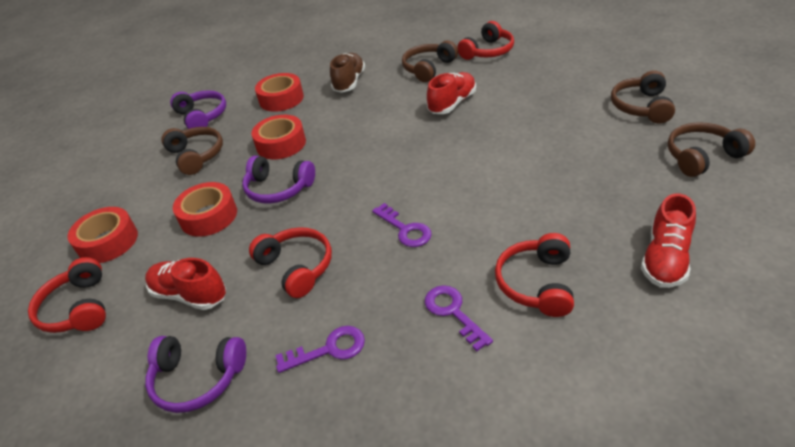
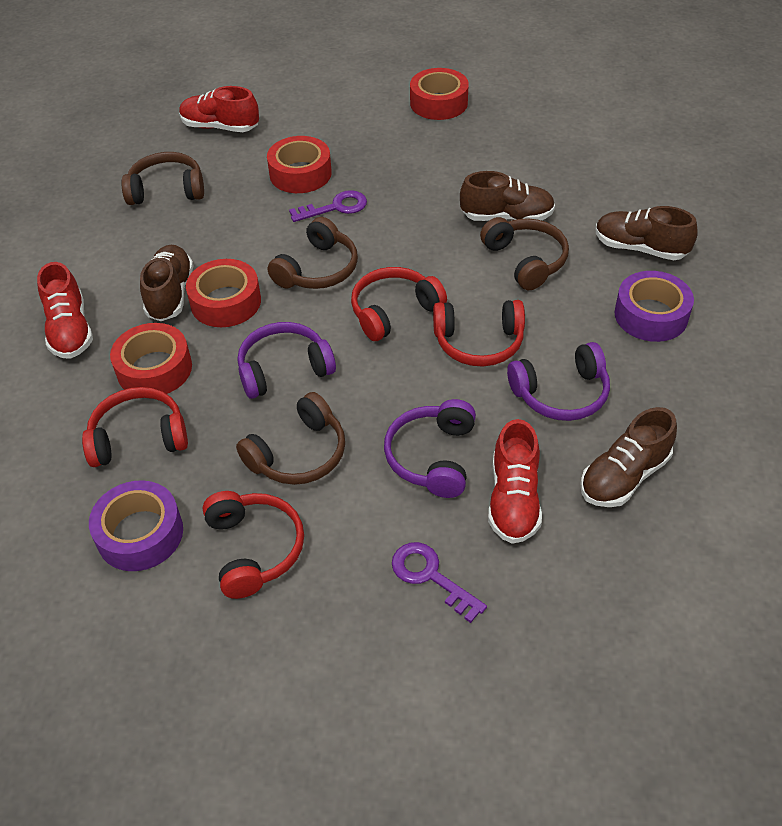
brown shoe: 1 -> 4
purple key: 3 -> 2
purple tape: 0 -> 2

